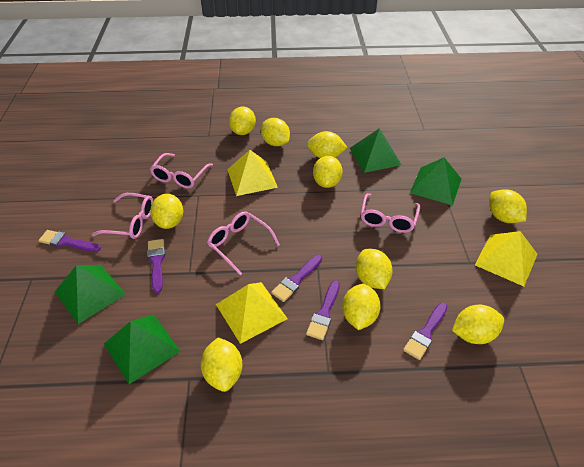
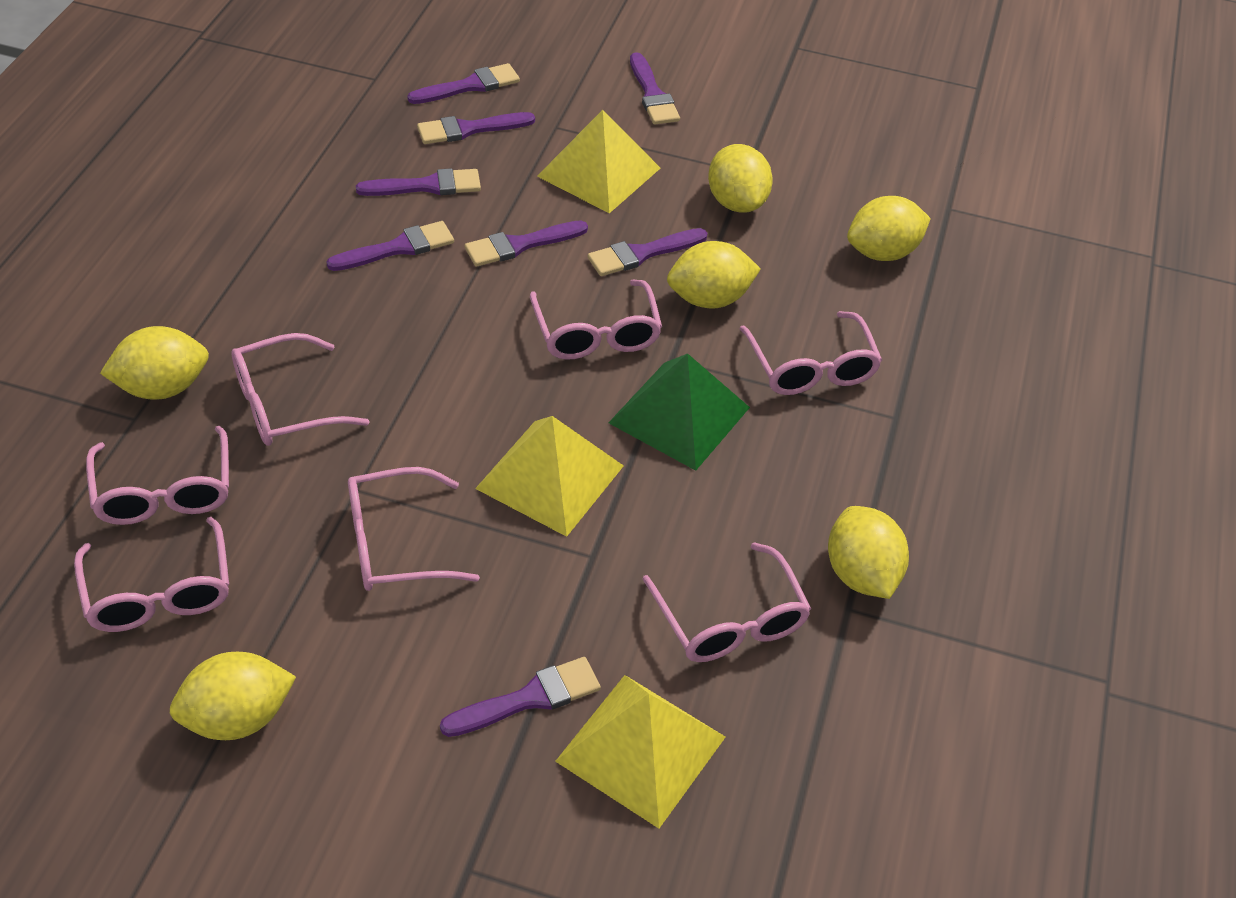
green pyramid: 4 -> 1
pink glasses: 4 -> 7
purple brush: 5 -> 8
yellow lemon: 10 -> 6

